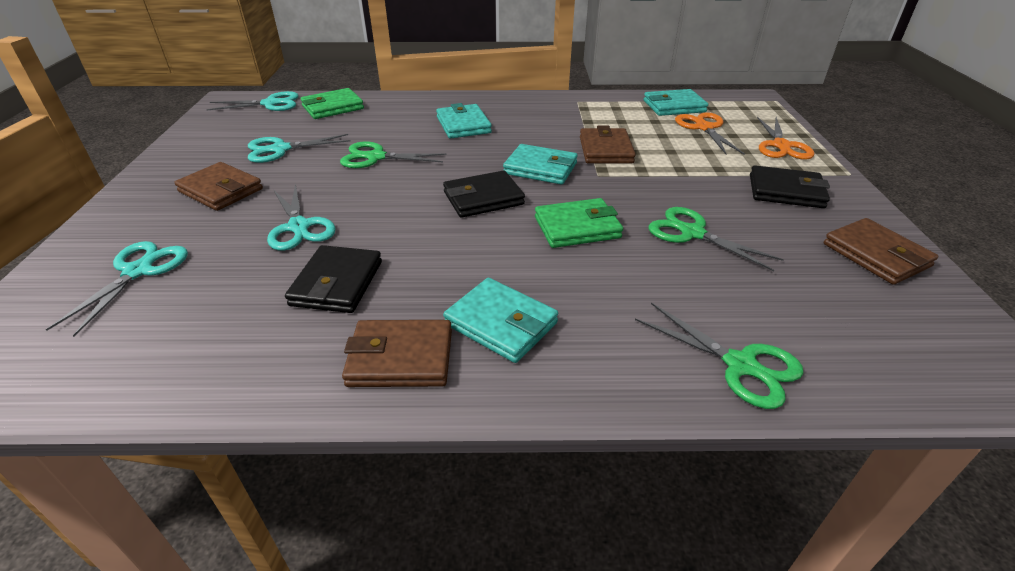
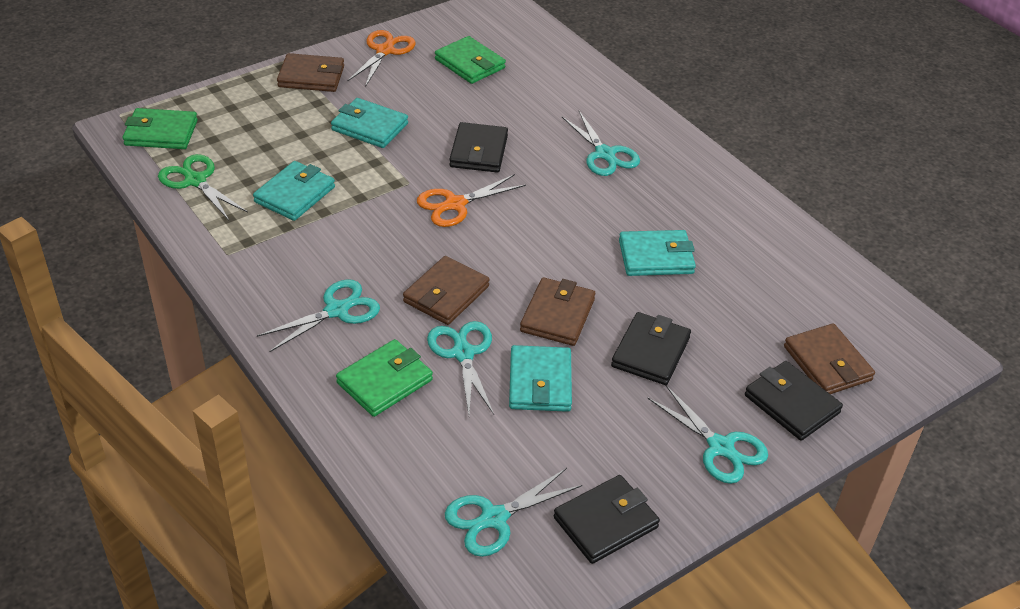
black wallet: 3 -> 4
green scissors: 3 -> 1
green wallet: 2 -> 3
turquoise scissors: 4 -> 5

